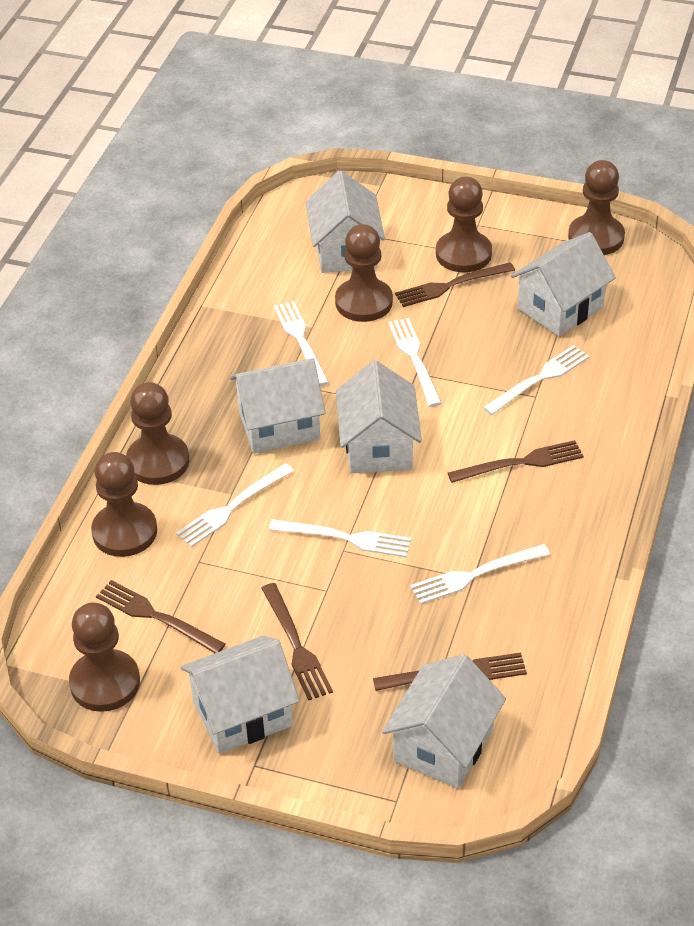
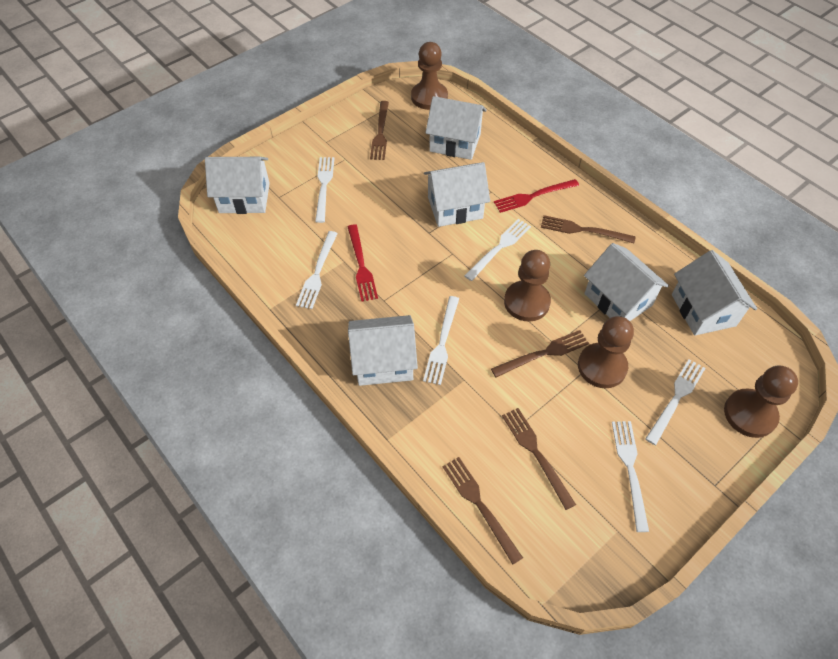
brown pawn: 6 -> 4
red fork: 0 -> 2

